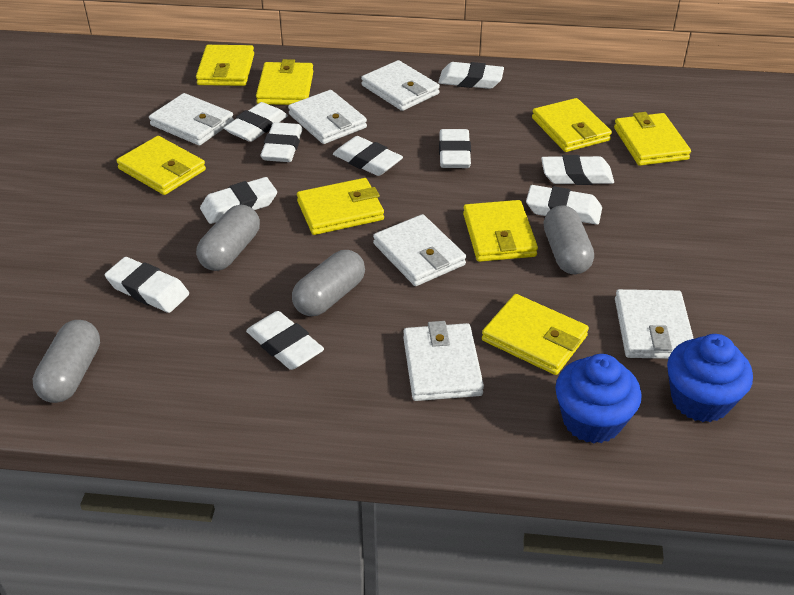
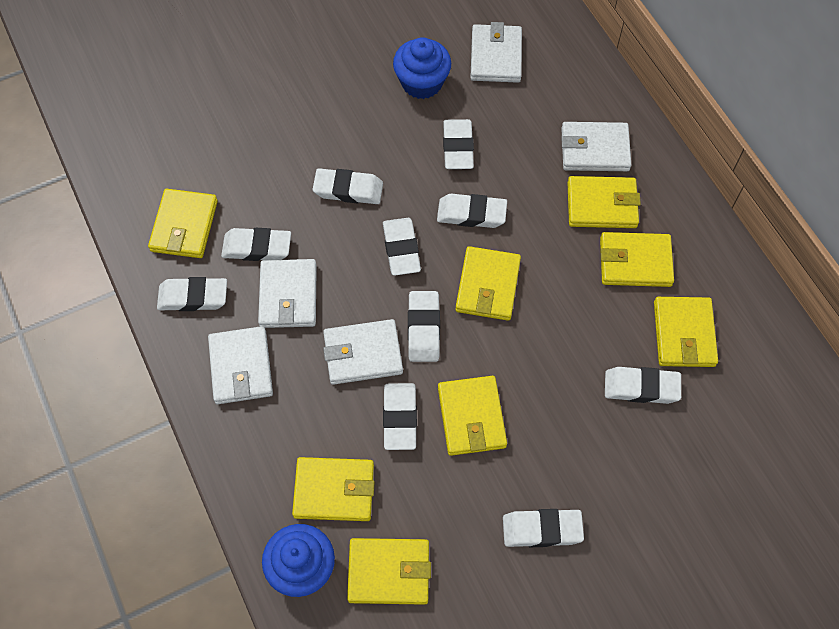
grey capsule: 4 -> 0
white wallet: 6 -> 5

